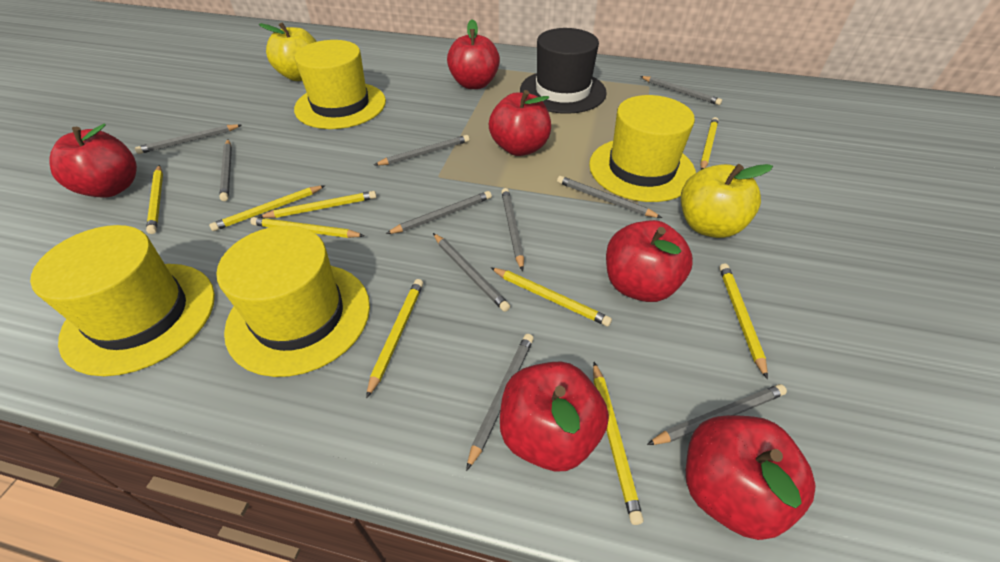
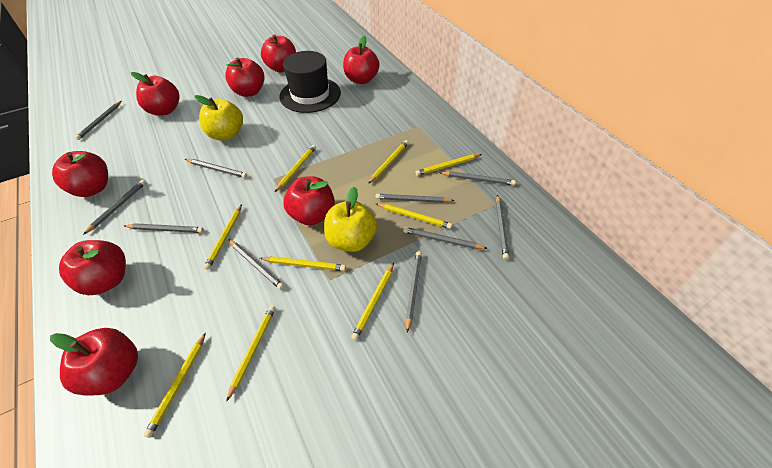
red apple: 6 -> 8
yellow hat: 4 -> 0

